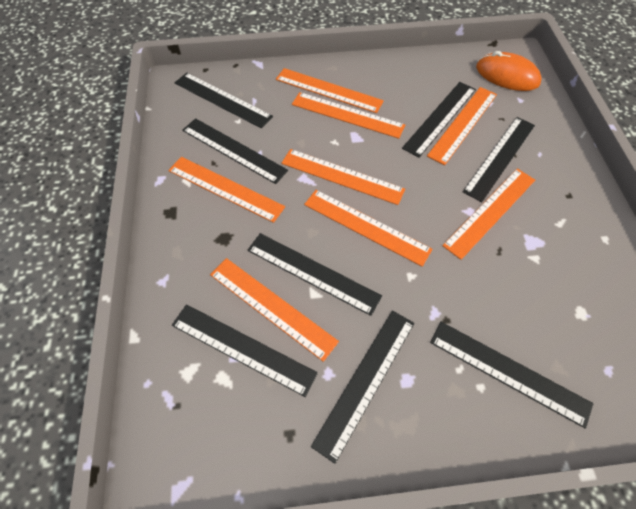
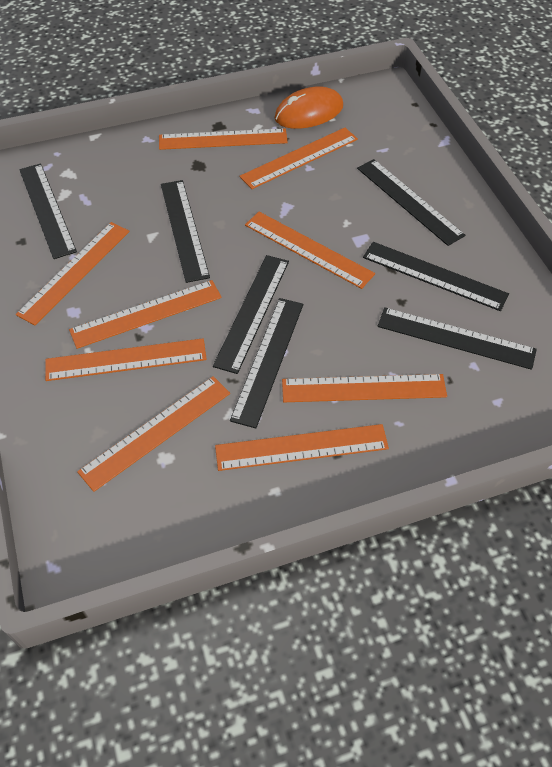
black ruler: 8 -> 7
orange ruler: 8 -> 9

